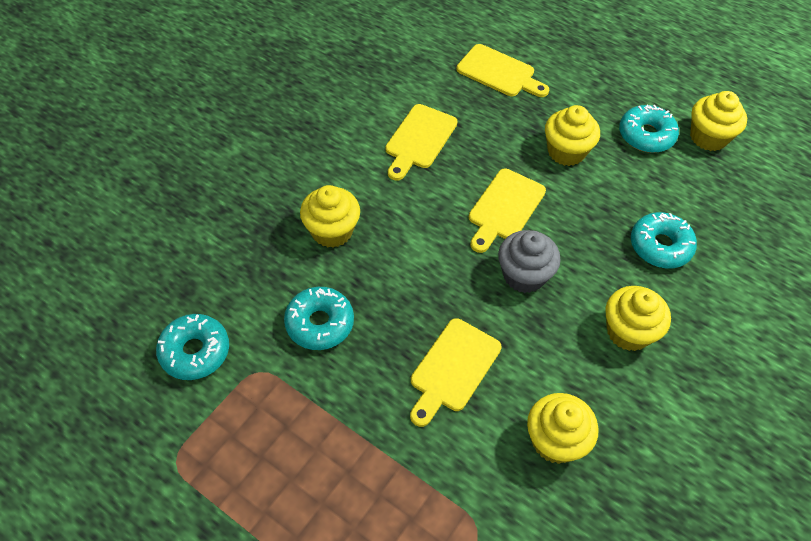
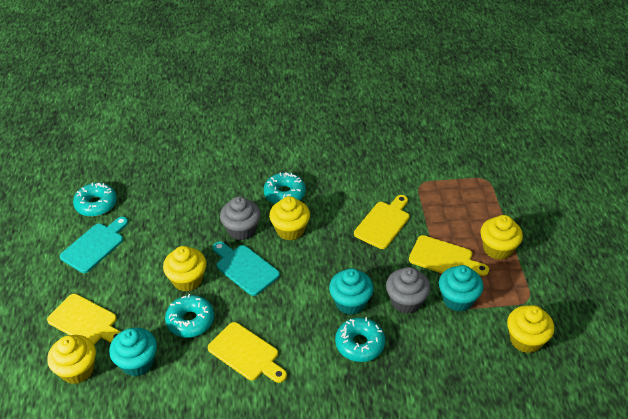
grey cupcake: 1 -> 2
turquoise cupcake: 0 -> 3
turquoise cutting board: 0 -> 2

